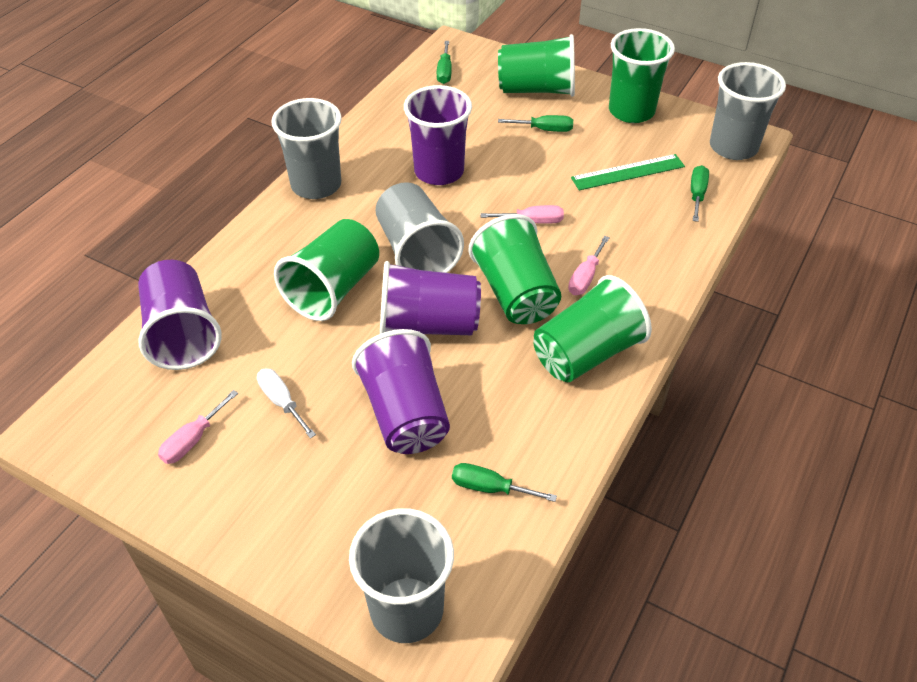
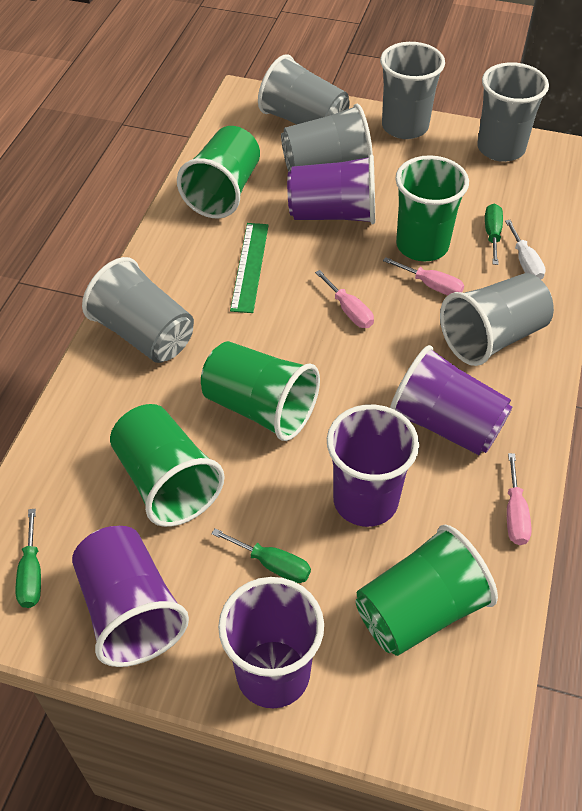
green screwdriver: 4 -> 3
grey cup: 4 -> 6
purple cup: 4 -> 5

